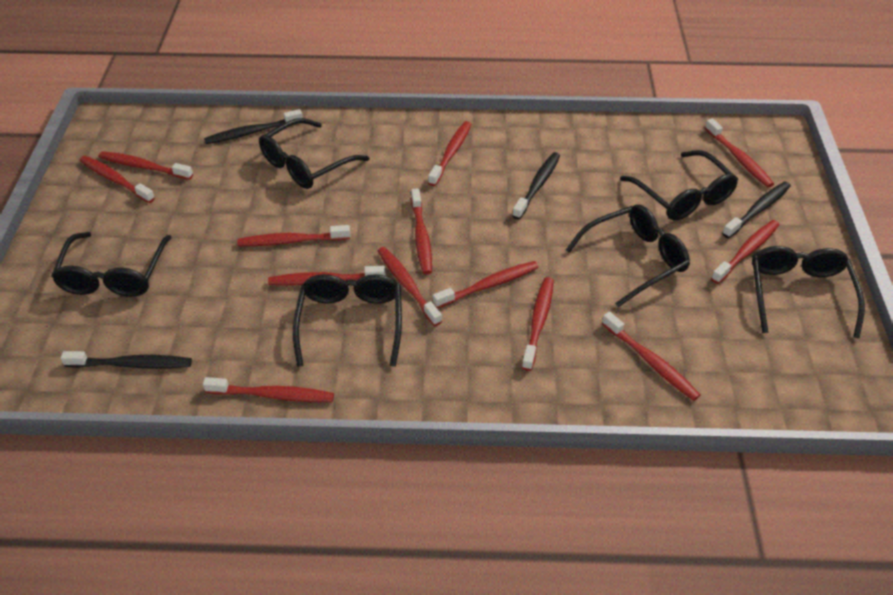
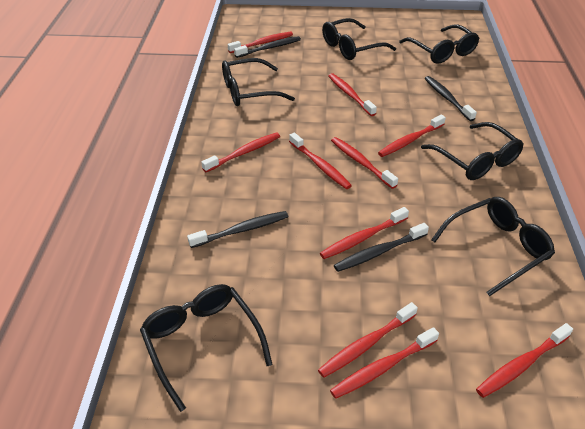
red toothbrush: 13 -> 10

